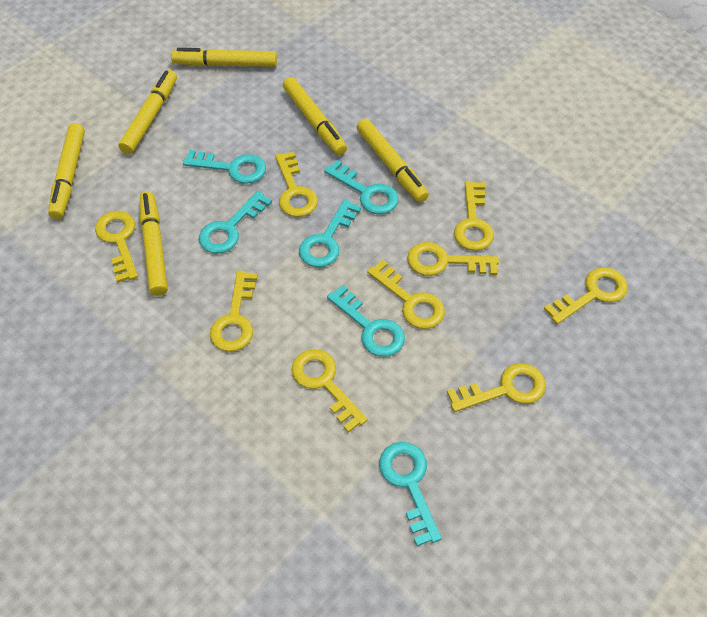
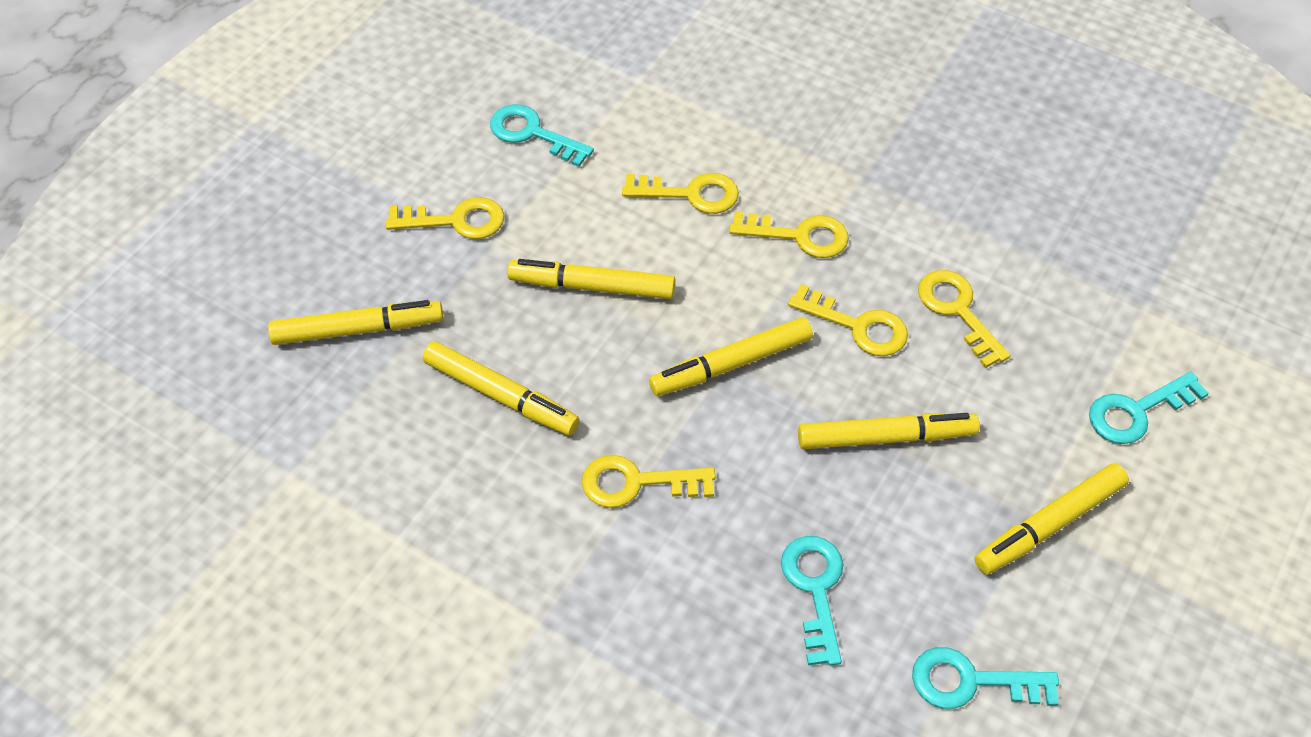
turquoise key: 6 -> 4
yellow key: 9 -> 6

